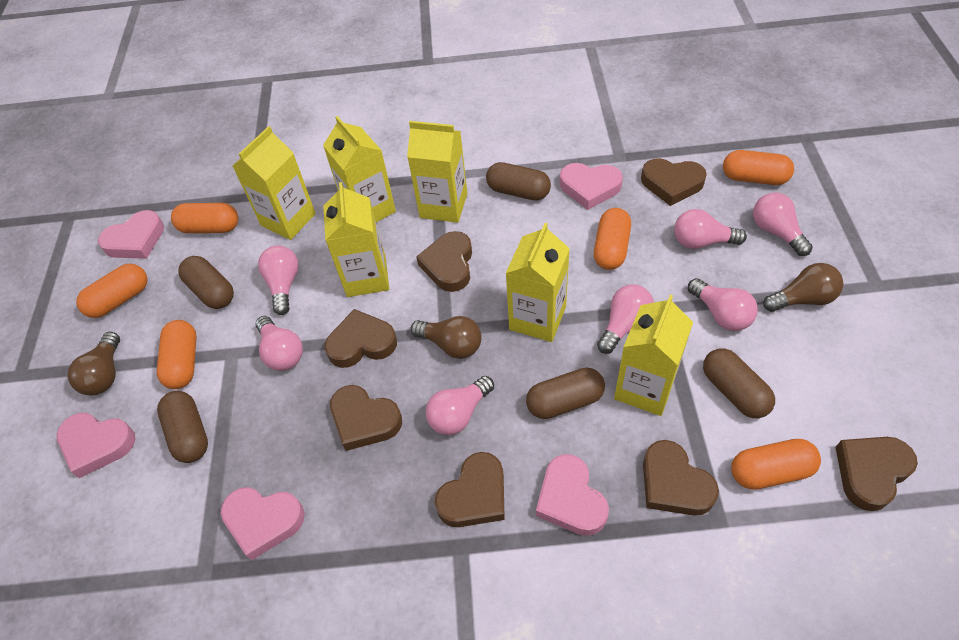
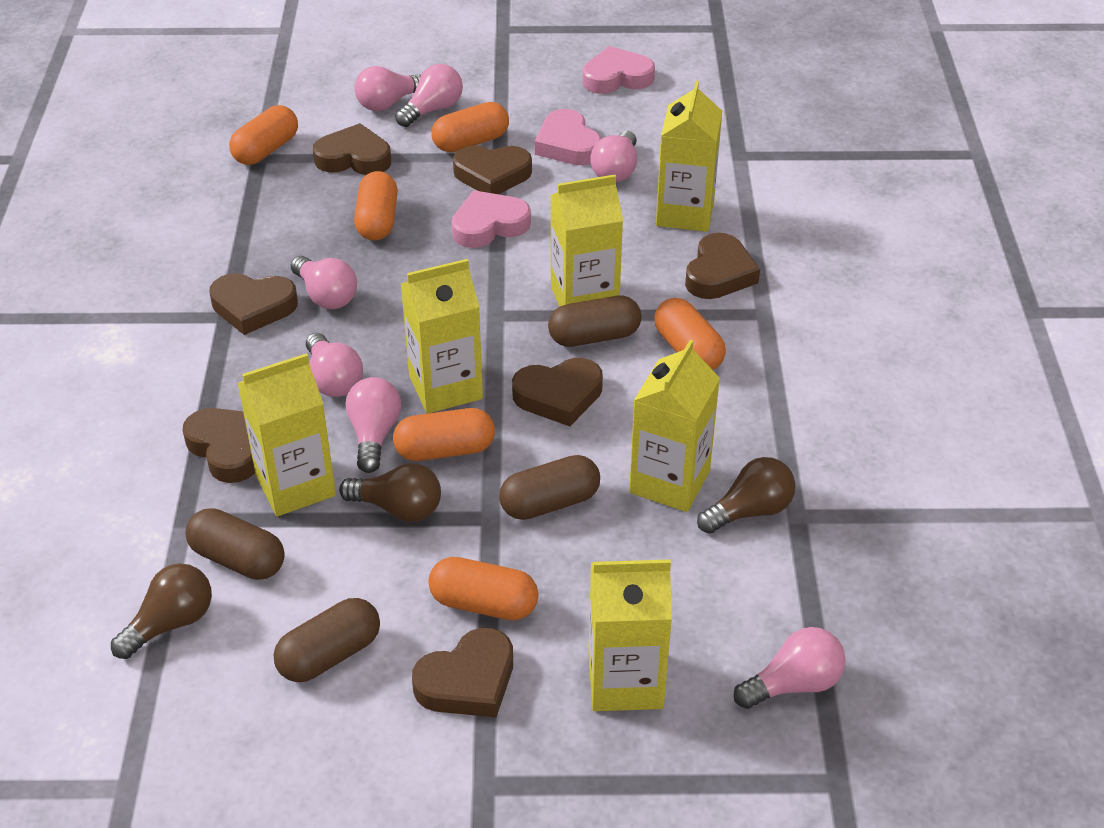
brown capsule: 5 -> 4
pink heart: 5 -> 3

